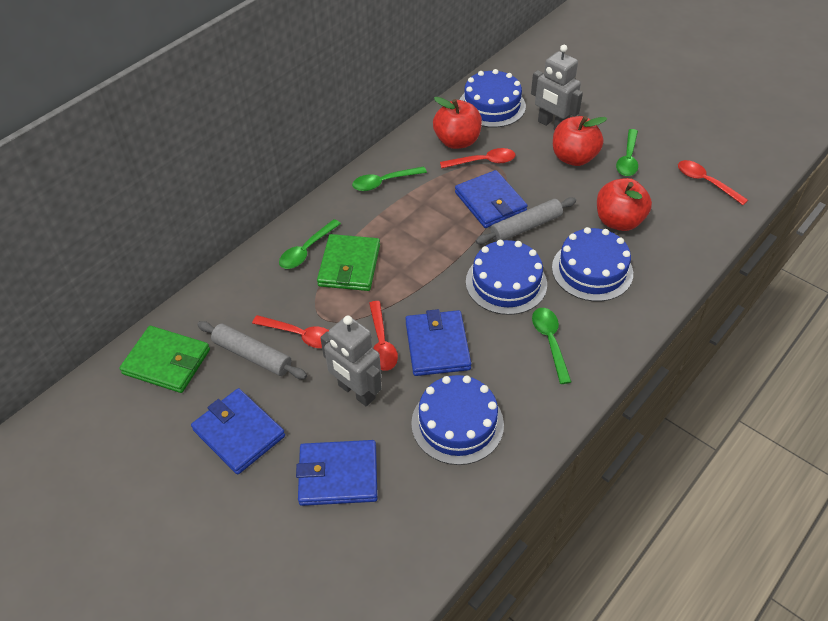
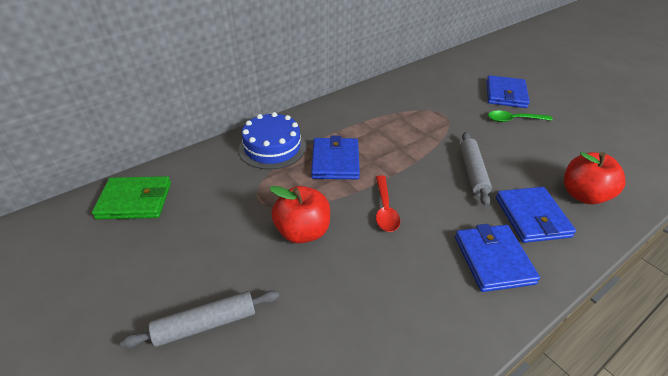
blue cake: 4 -> 1
green spoon: 4 -> 1
green wallet: 2 -> 1
grey robot: 2 -> 0
red apple: 3 -> 2
red spoon: 4 -> 1

